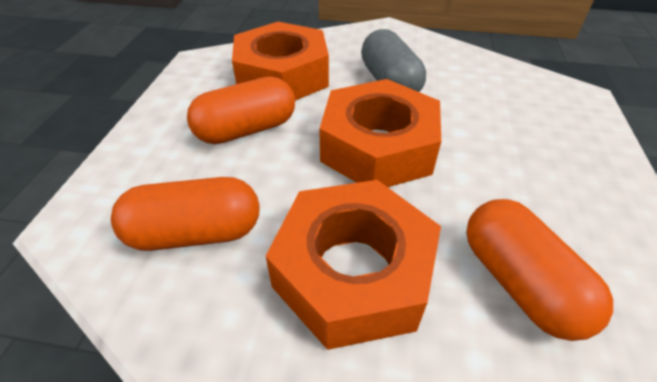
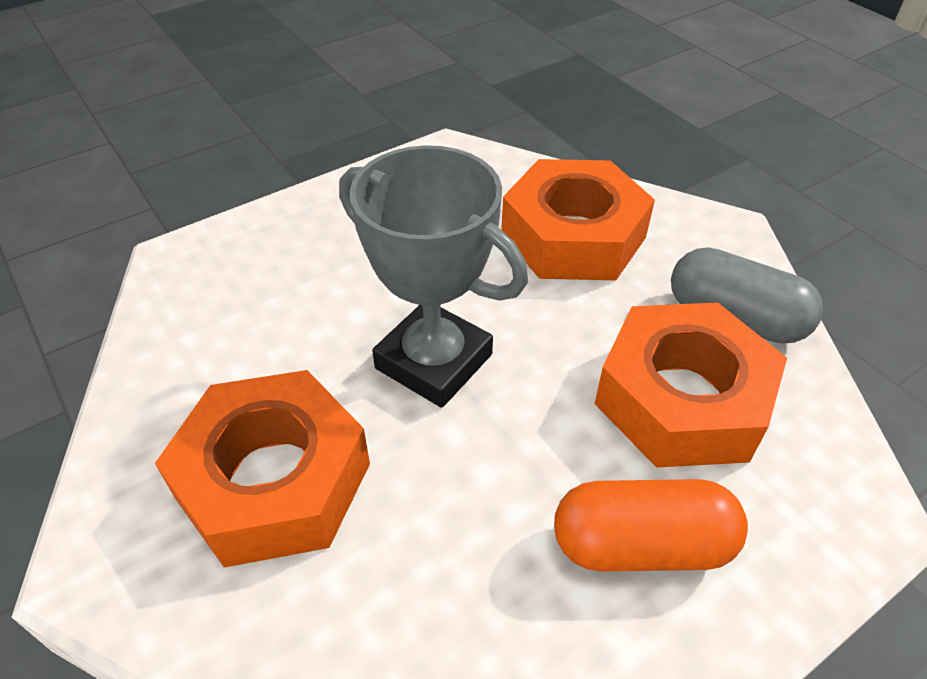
grey trophy: 0 -> 1
orange capsule: 3 -> 1

